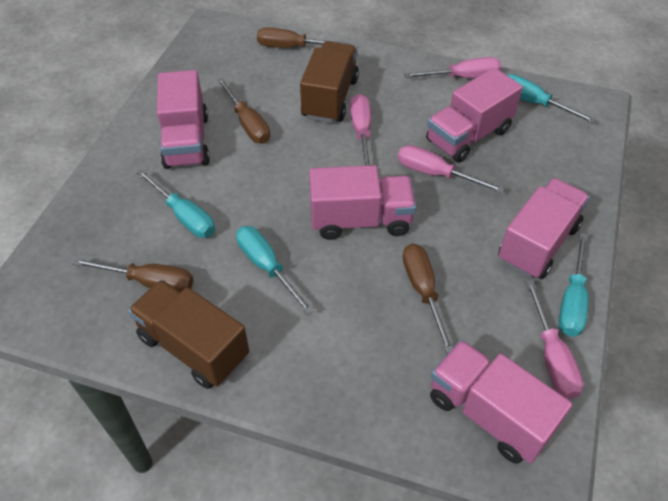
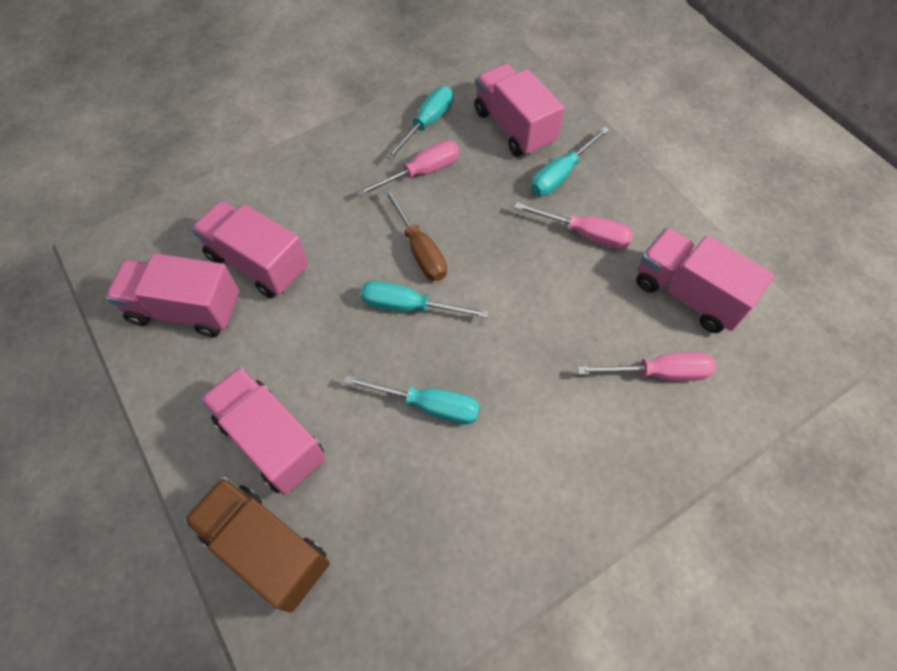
brown screwdriver: 4 -> 1
brown truck: 2 -> 1
pink screwdriver: 4 -> 3

